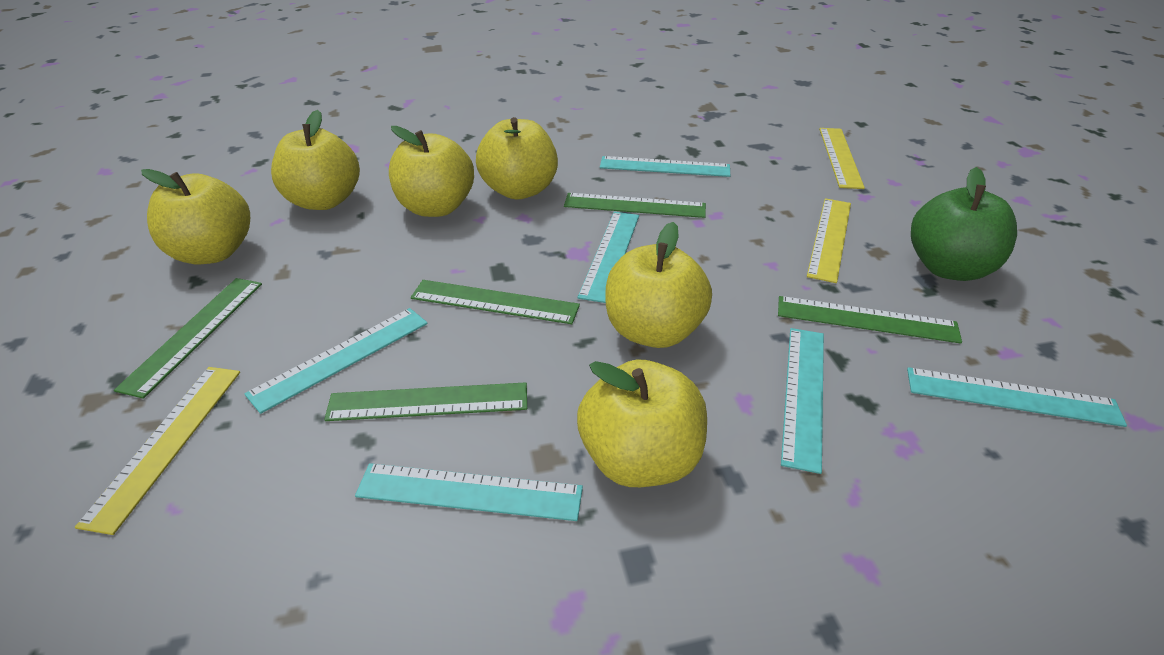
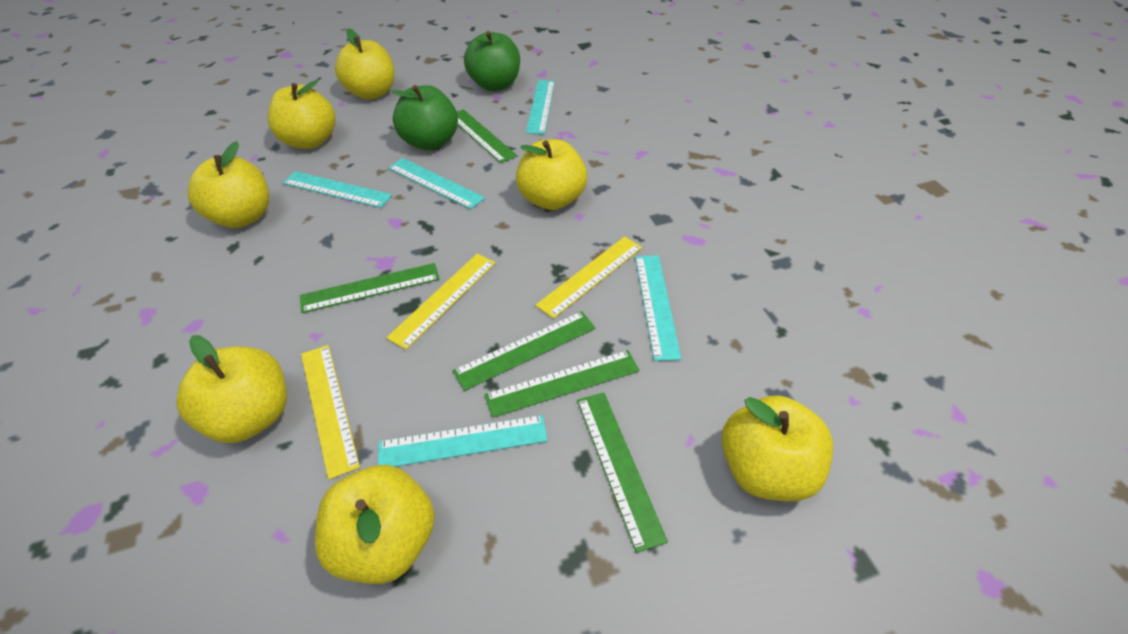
green apple: 1 -> 2
turquoise ruler: 6 -> 5
yellow apple: 6 -> 7

